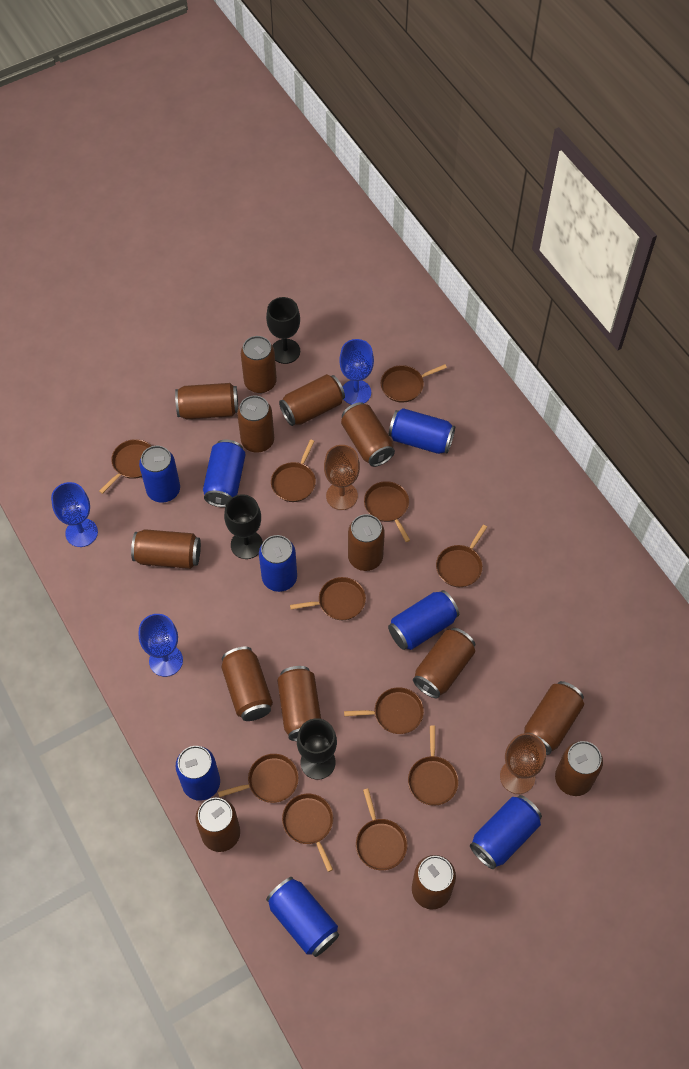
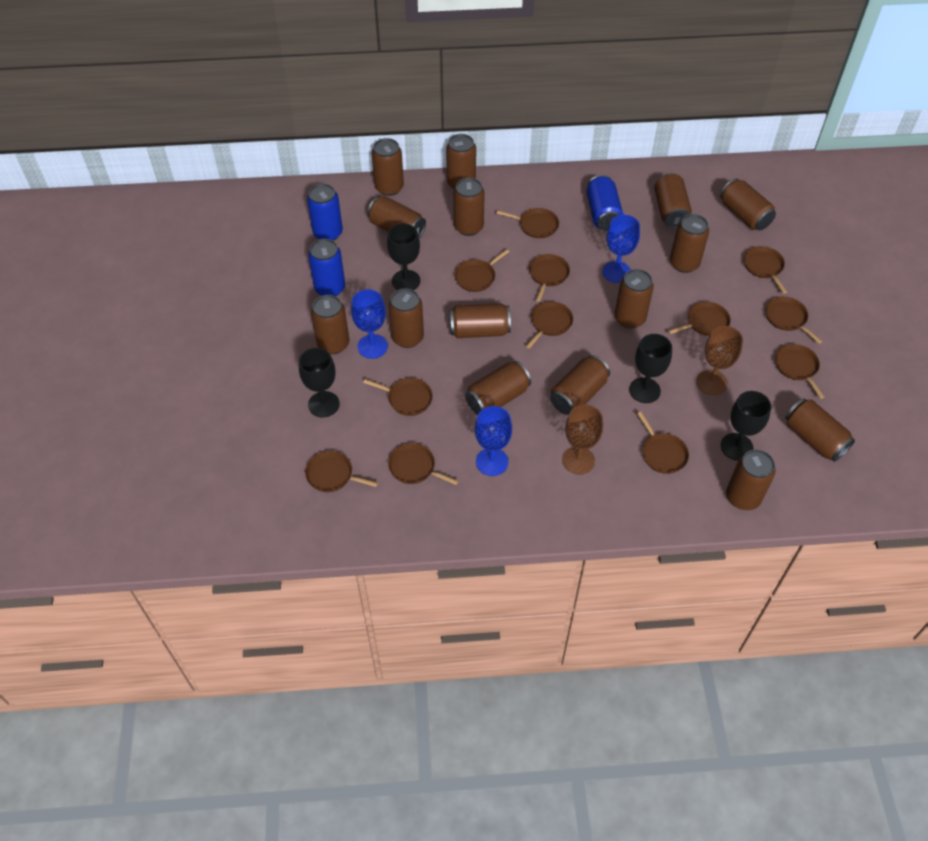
black goblet: 3 -> 4
blue can: 8 -> 3
brown can: 14 -> 15
brown pan: 11 -> 12

